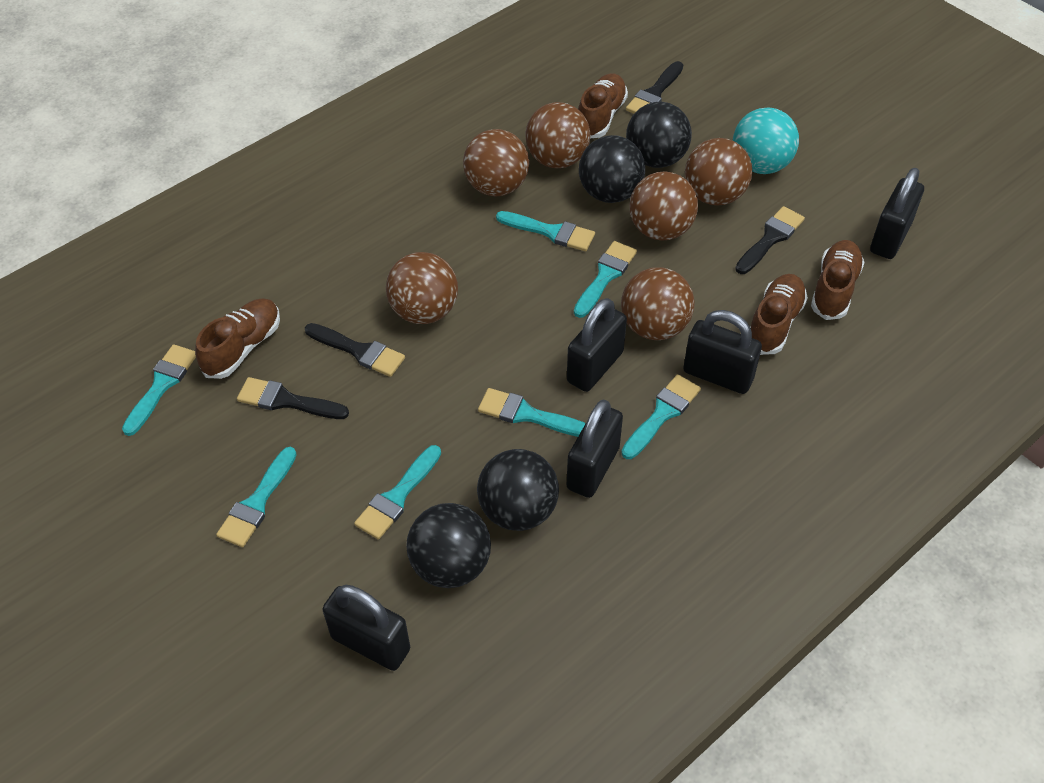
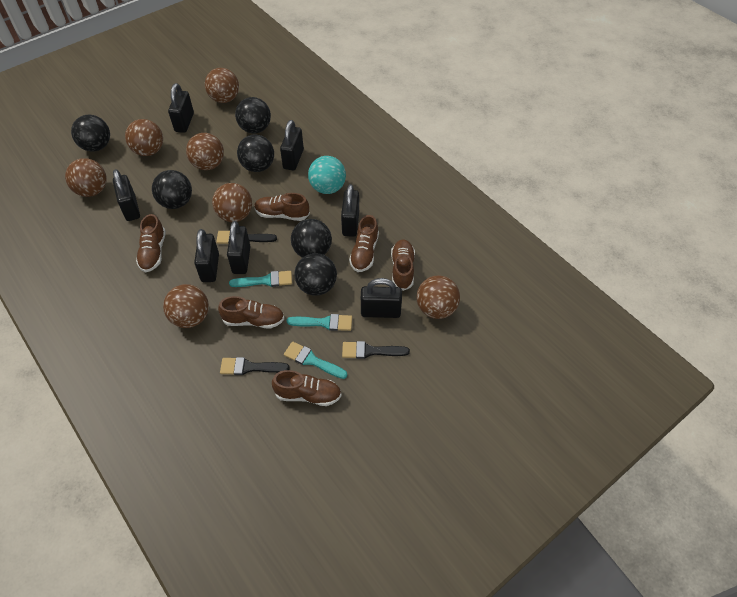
black ball: 4 -> 6
black brush: 4 -> 3
black padlock: 5 -> 7
brown ball: 6 -> 7
brown shoe: 4 -> 6
turquoise brush: 7 -> 3

